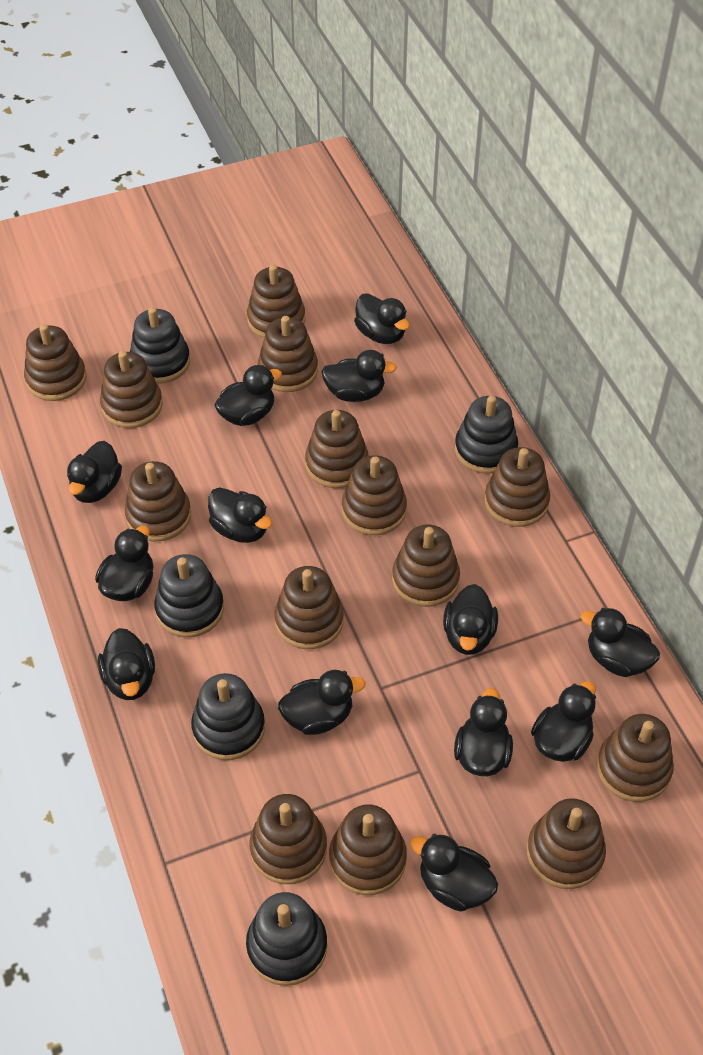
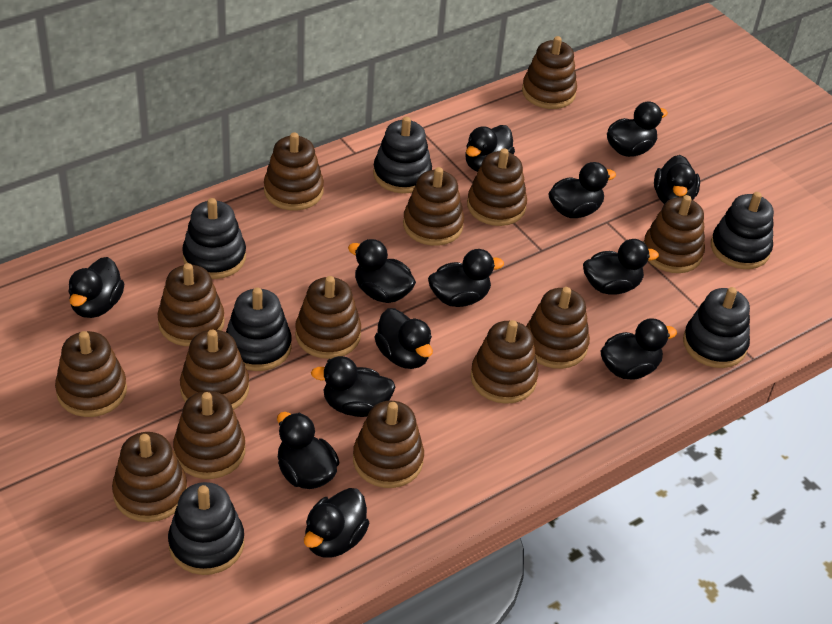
black stacking toy: 5 -> 6

